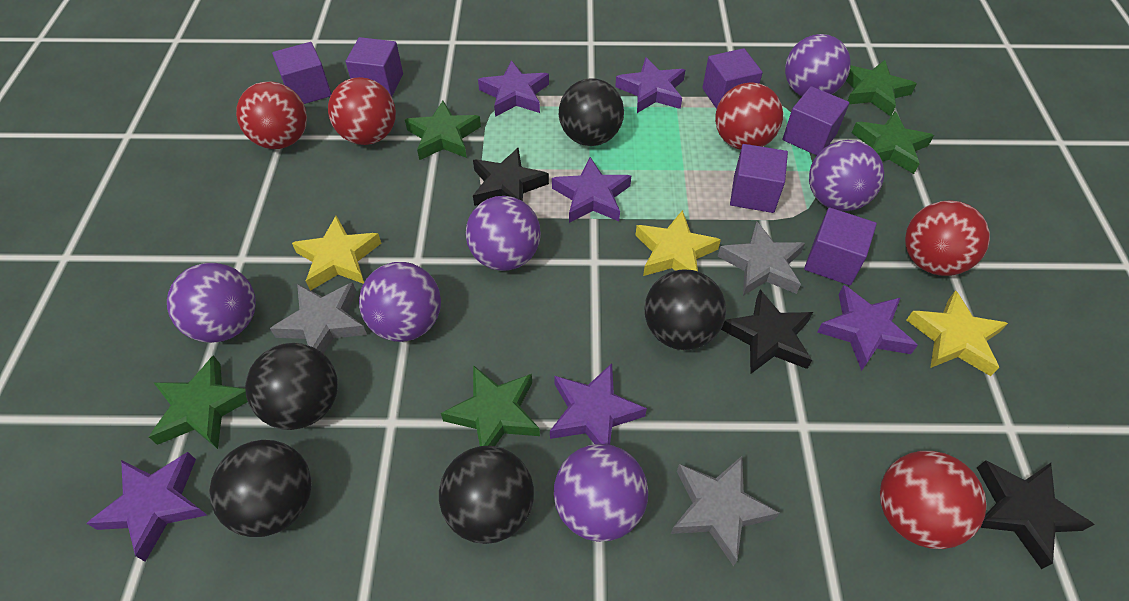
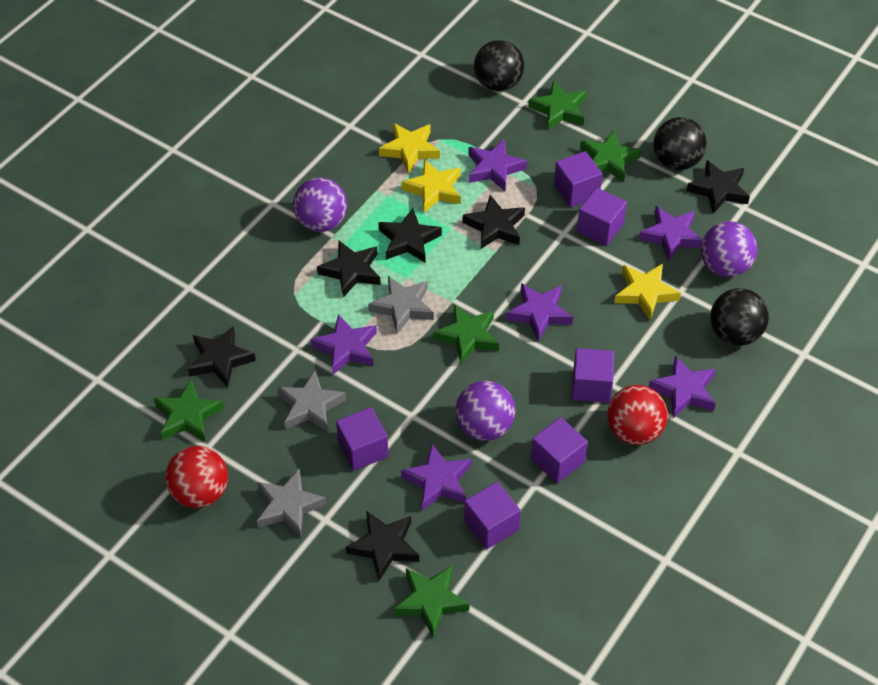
black ball: 5 -> 3
black star: 3 -> 6
purple ball: 6 -> 3
red ball: 5 -> 2

